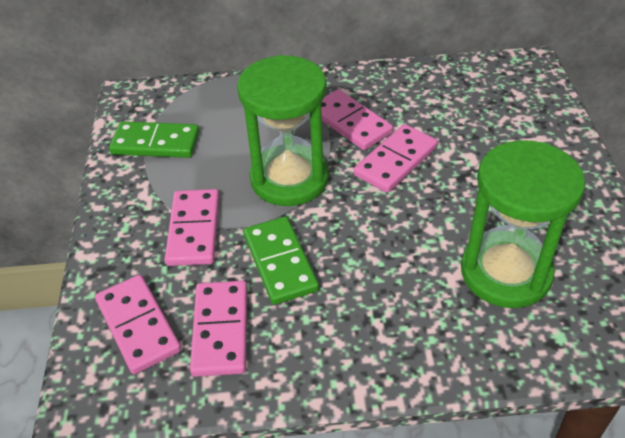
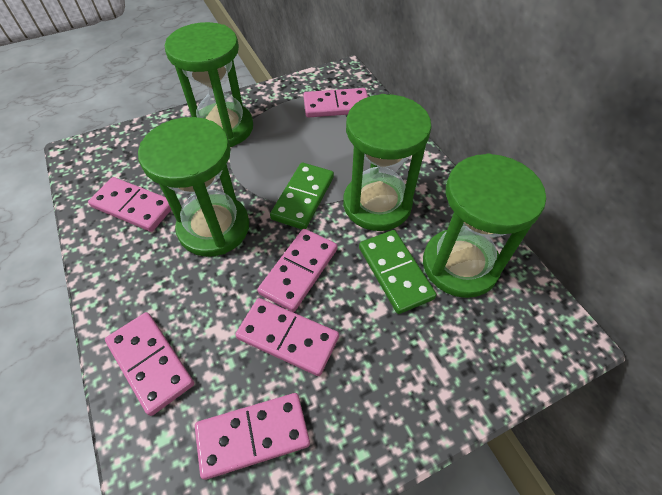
green hourglass: 2 -> 4
pink domino: 5 -> 6

